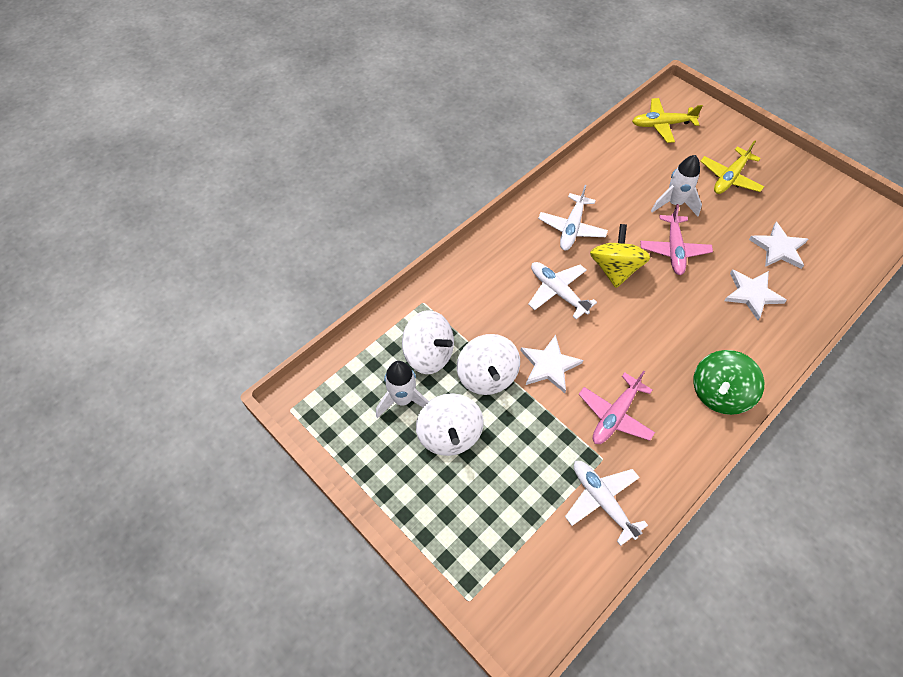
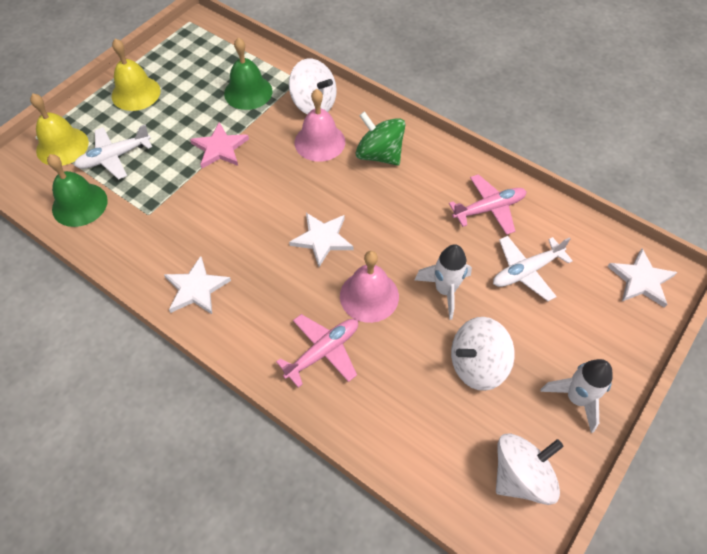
green bell: 0 -> 2
pink bell: 0 -> 2
pink star: 0 -> 1
white plane: 3 -> 2
yellow bell: 0 -> 2
yellow plane: 2 -> 0
yellow spinning top: 1 -> 0

